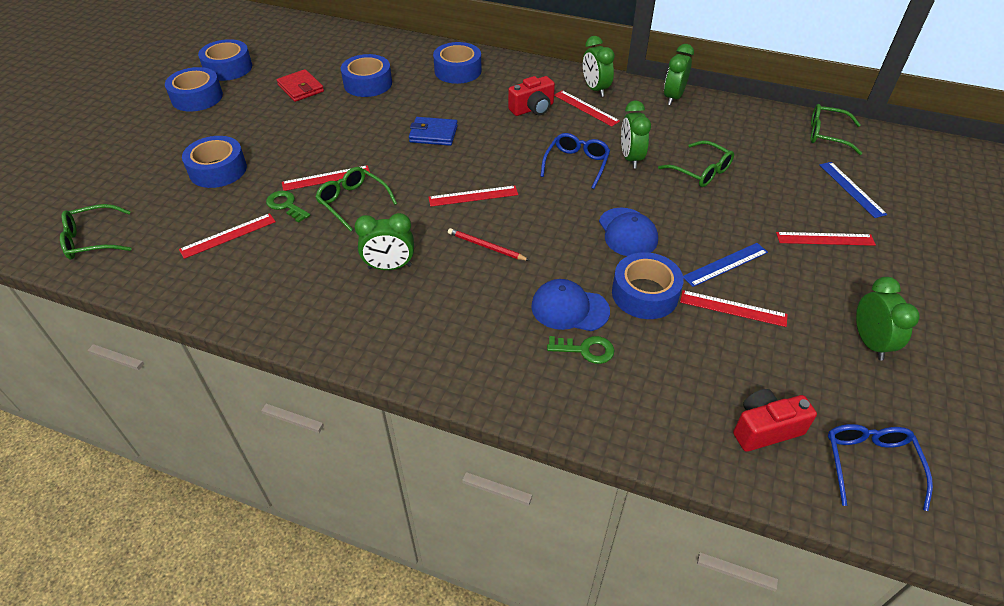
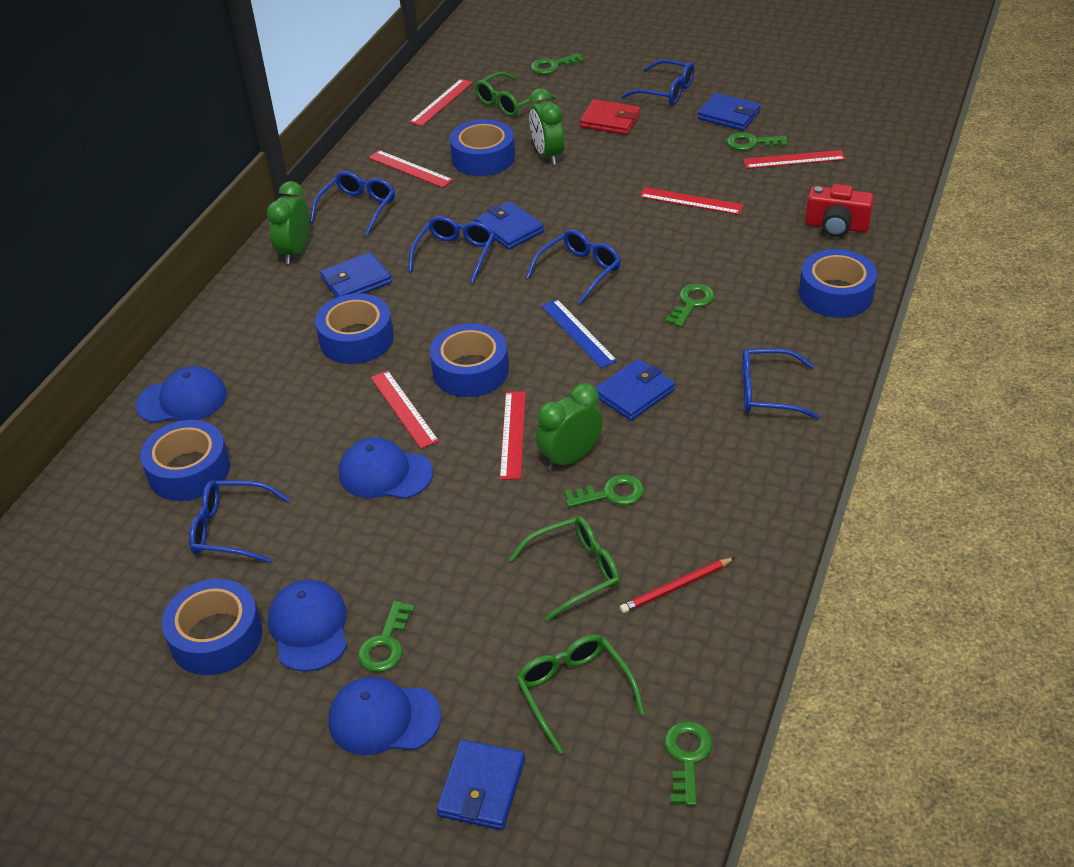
blue cap: 2 -> 4
blue glasses: 2 -> 6
blue ruler: 2 -> 1
blue wallet: 1 -> 5
green clock: 5 -> 3
green glasses: 4 -> 3
green key: 2 -> 6
red camera: 2 -> 1

